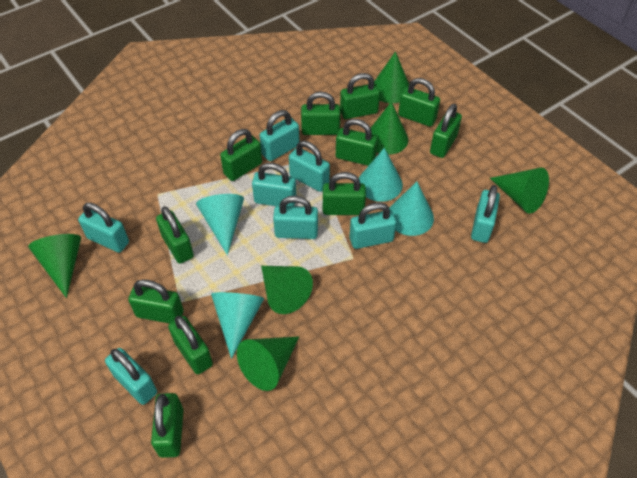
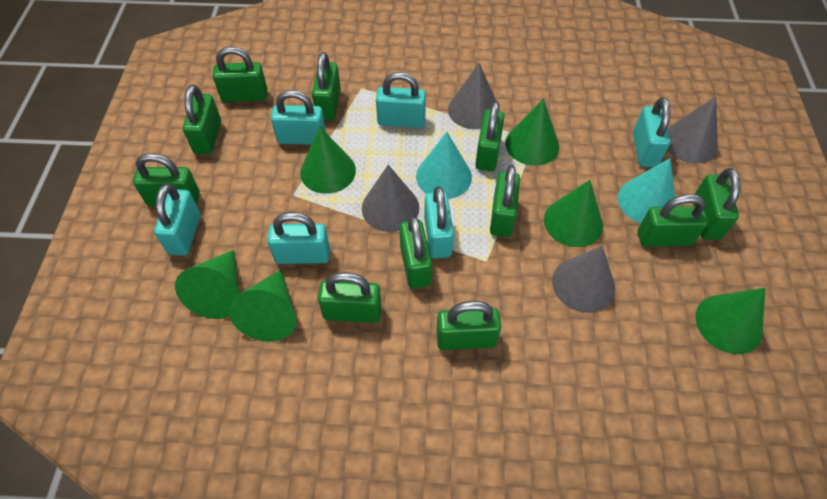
grey cone: 0 -> 4
turquoise cone: 4 -> 2
turquoise padlock: 8 -> 6

